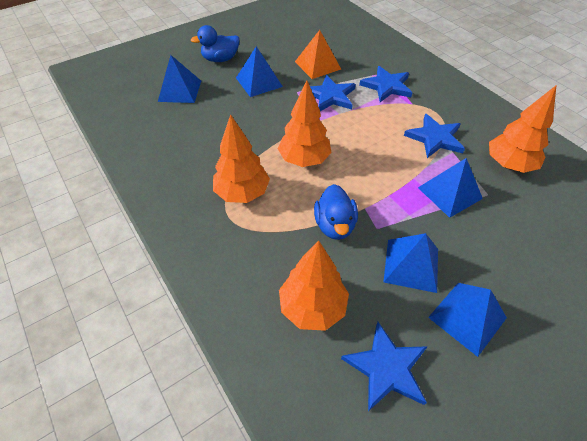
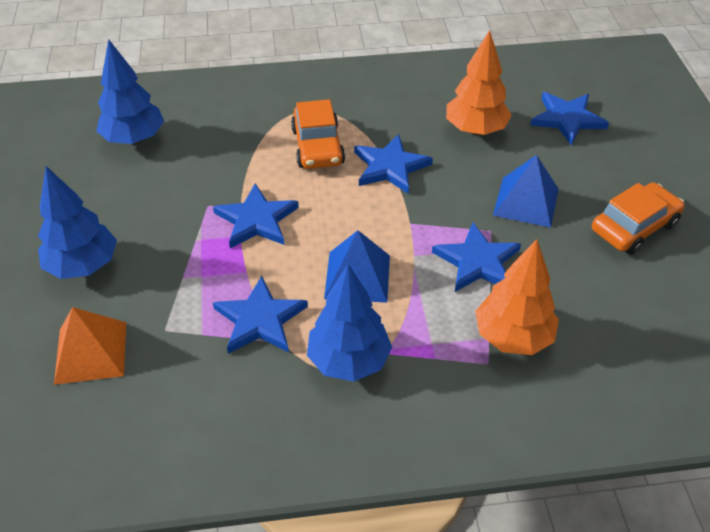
blue duck: 2 -> 0
blue pyramid: 5 -> 2
blue star: 4 -> 5
blue tree: 0 -> 3
orange car: 0 -> 2
orange tree: 4 -> 2

